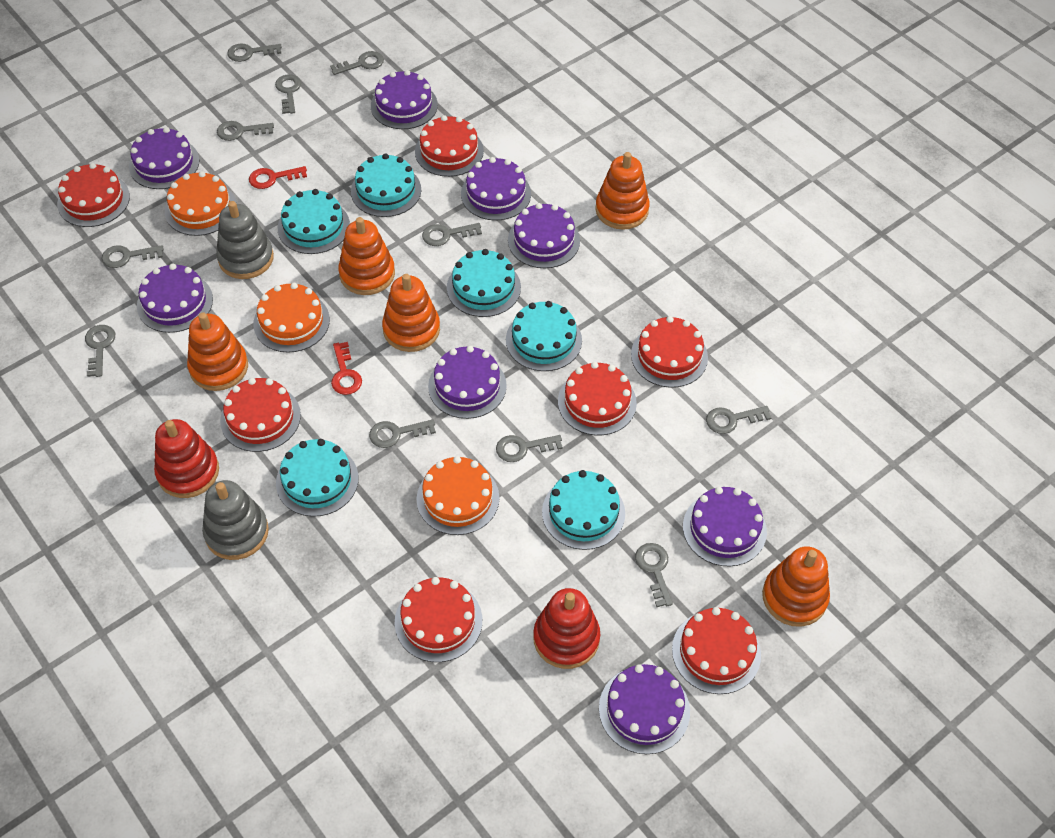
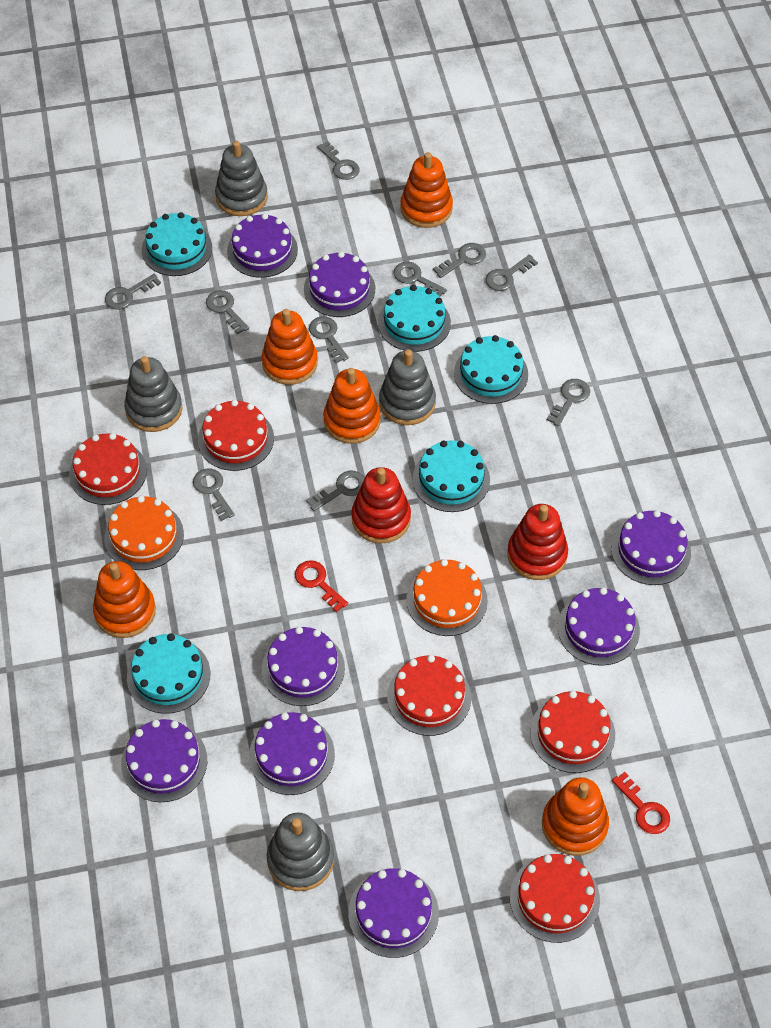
grey key: 11 -> 10
grey stacking toy: 2 -> 4
orange cake: 3 -> 2
red cake: 7 -> 5
turquoise cake: 6 -> 5

